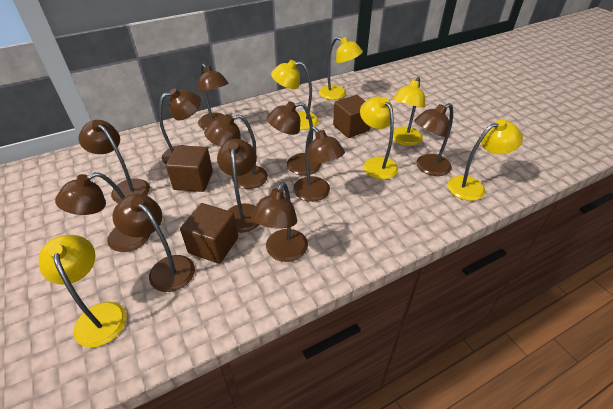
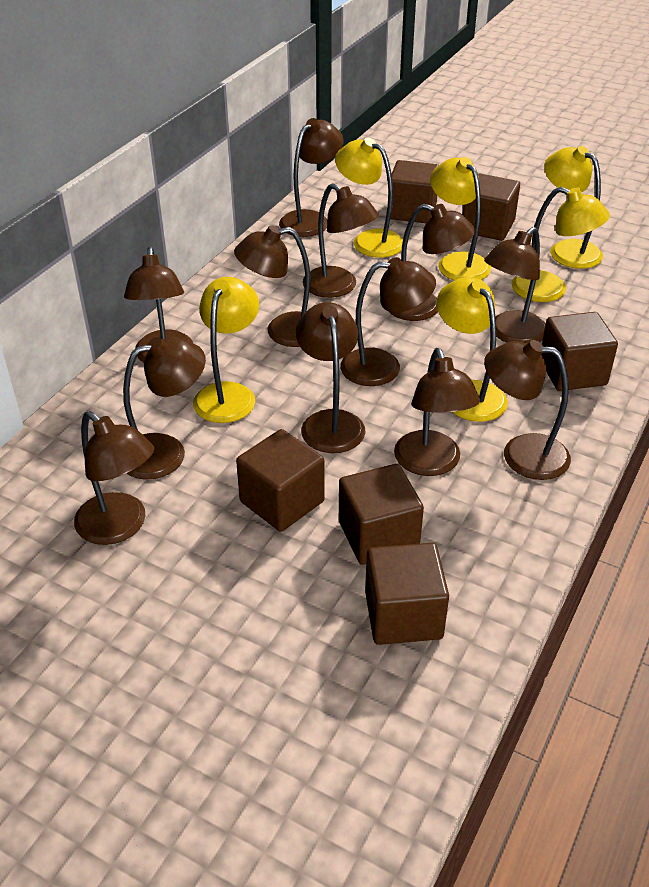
brown cube: 3 -> 6
brown lamp: 11 -> 12

